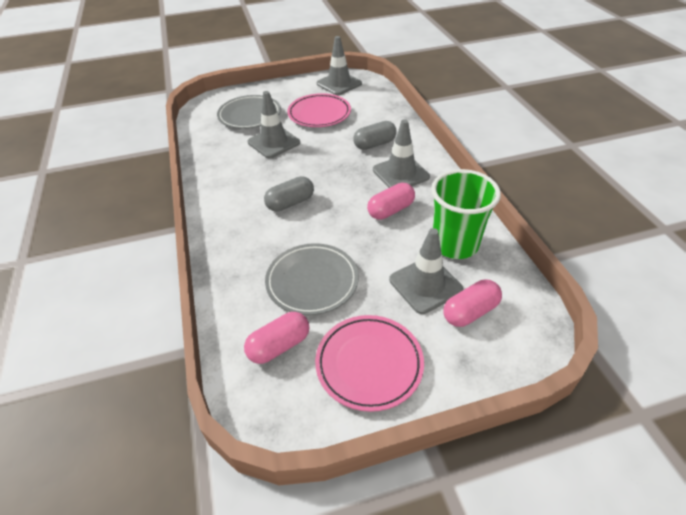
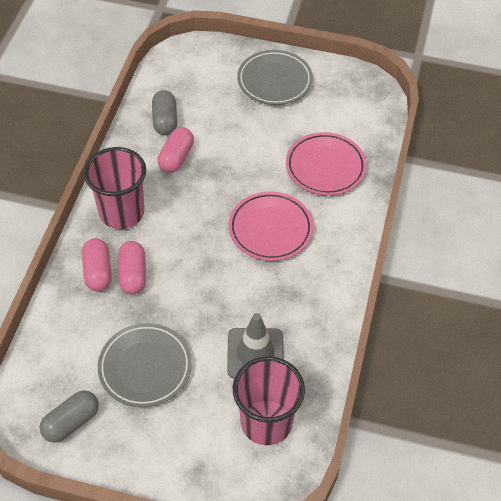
green cup: 1 -> 0
grey traffic cone: 4 -> 1
pink cup: 0 -> 2

